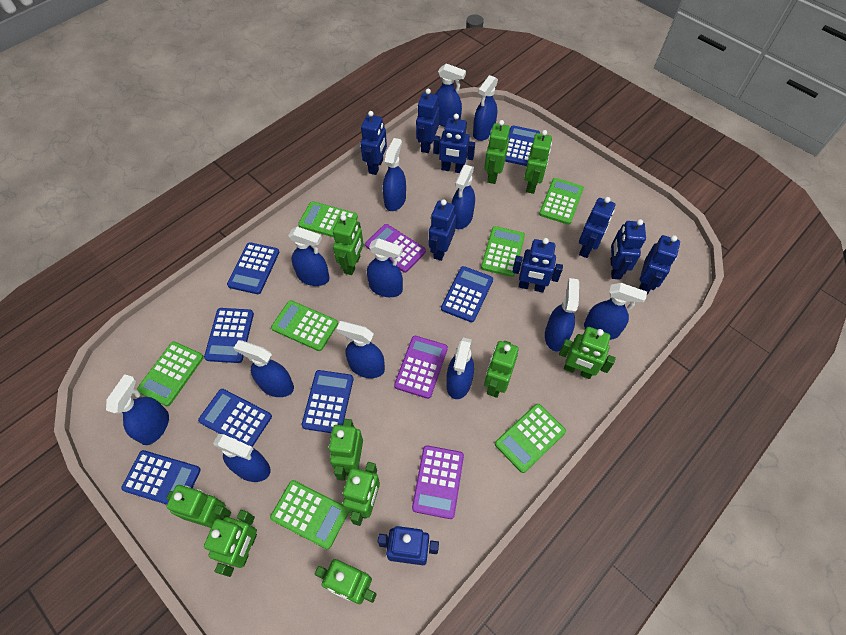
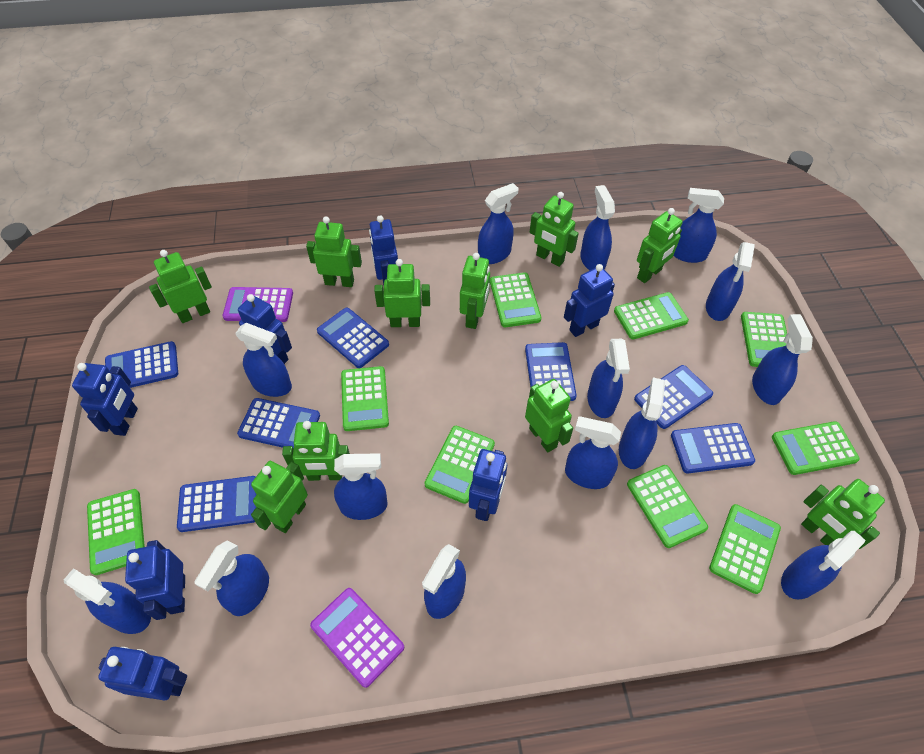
blue robot: 9 -> 7
blue spray bottle: 13 -> 14
green calculator: 7 -> 9
purple calculator: 3 -> 2

